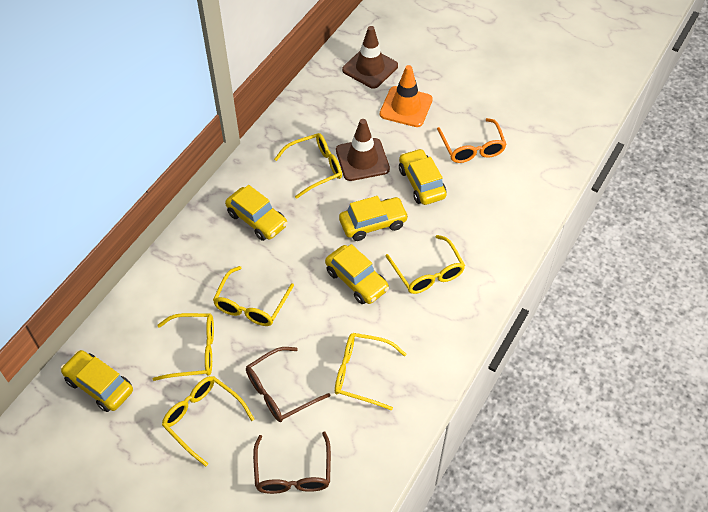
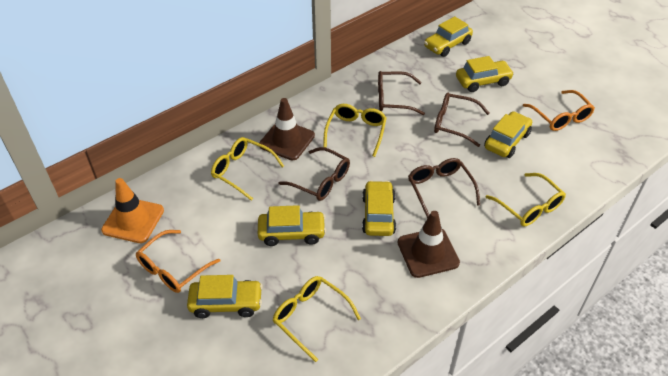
brown glasses: 2 -> 4
orange glasses: 1 -> 2
yellow car: 5 -> 6
yellow glasses: 6 -> 4

